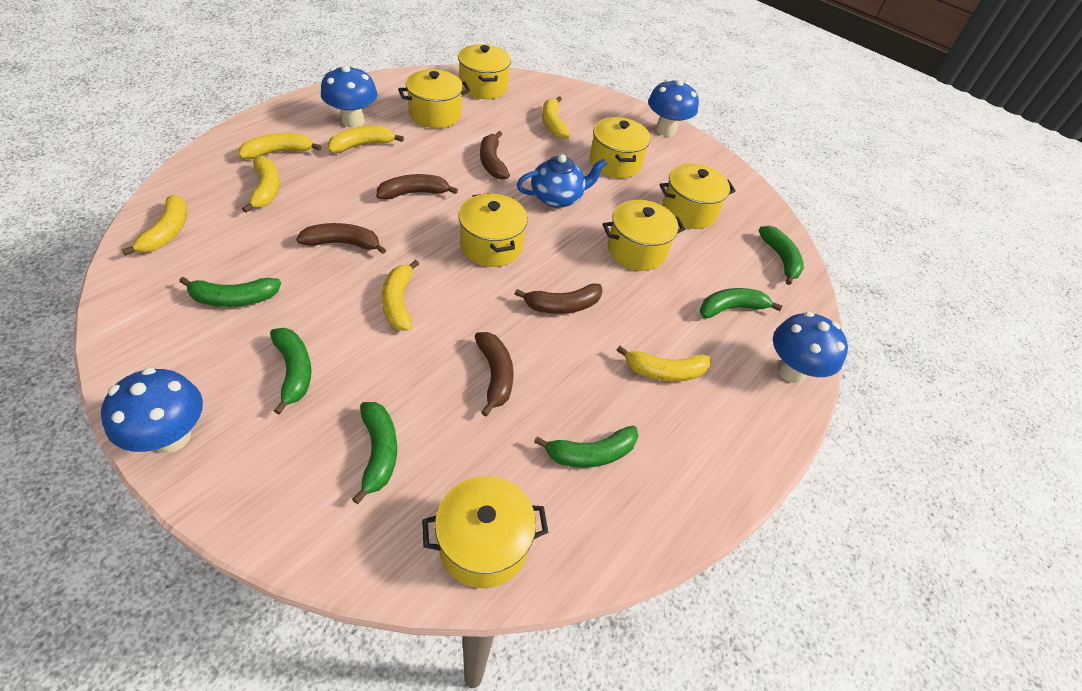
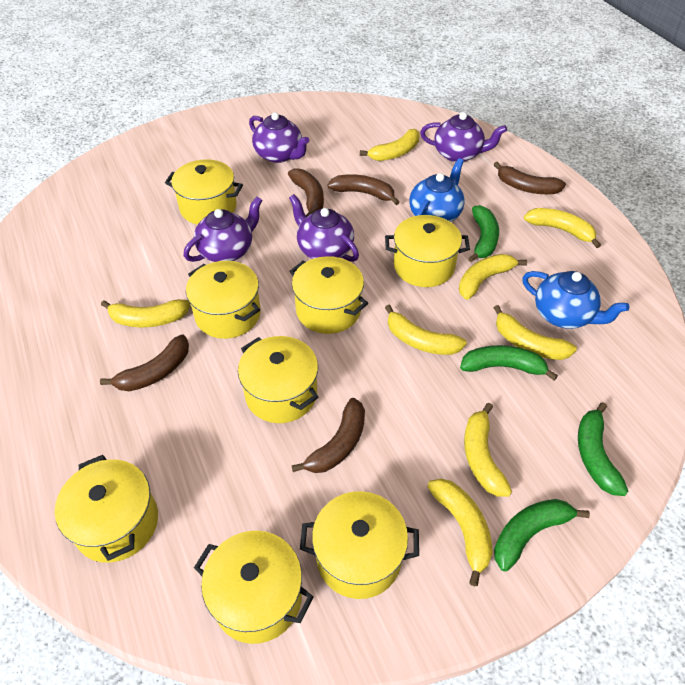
blue mushroom: 4 -> 0
blue teapot: 1 -> 2
green banana: 6 -> 4
purple teapot: 0 -> 4
yellow banana: 7 -> 8
yellow pot: 7 -> 8

